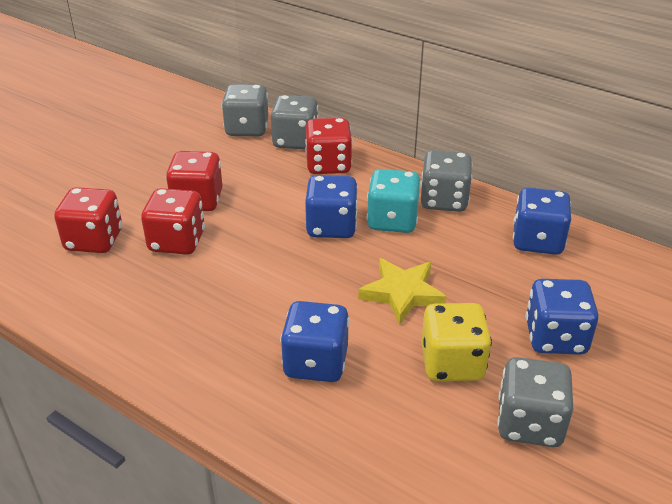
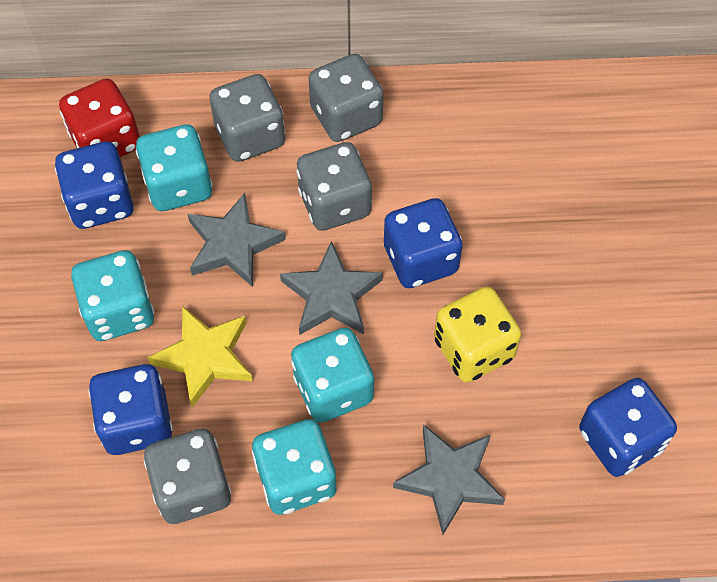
grey star: 0 -> 3
red dice: 4 -> 1
turquoise dice: 1 -> 4

